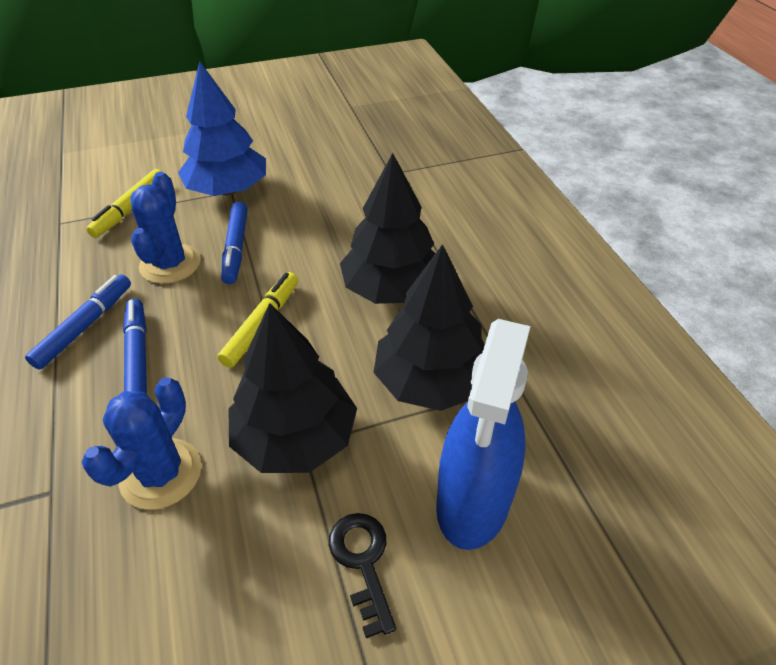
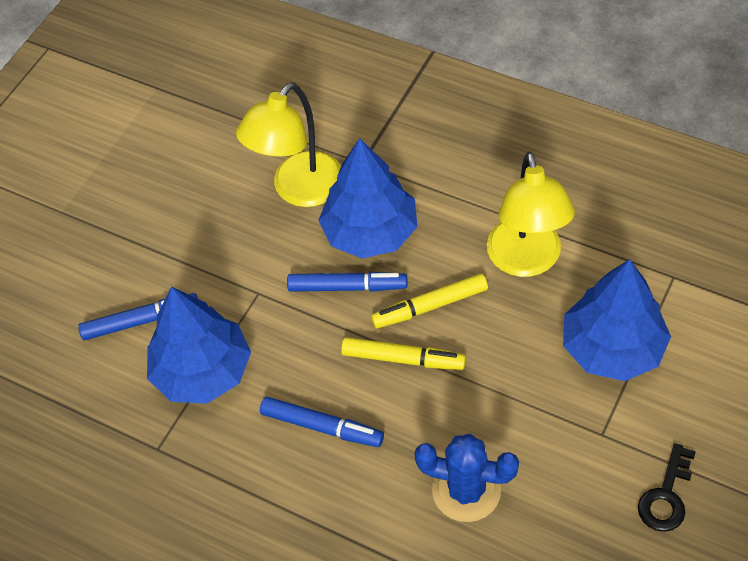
black tree: 3 -> 0
blue cactus: 2 -> 1
blue spray bottle: 1 -> 0
blue tree: 1 -> 3
yellow lamp: 0 -> 2

